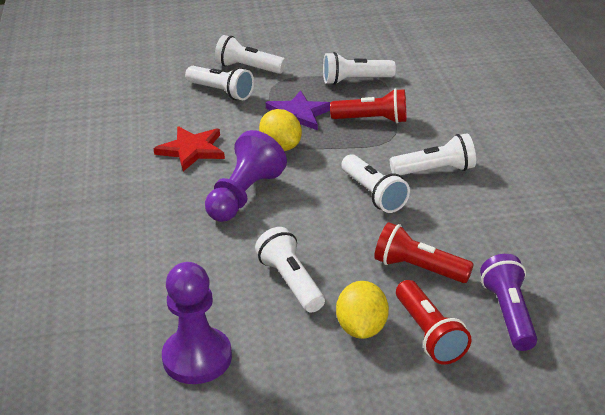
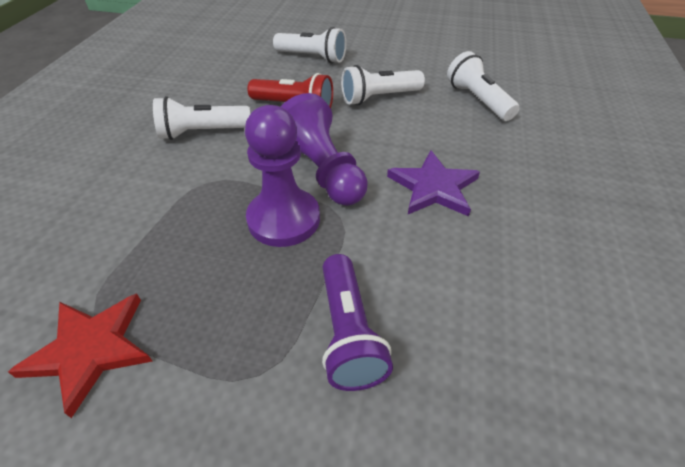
red flashlight: 3 -> 1
white flashlight: 6 -> 4
yellow lemon: 2 -> 0

